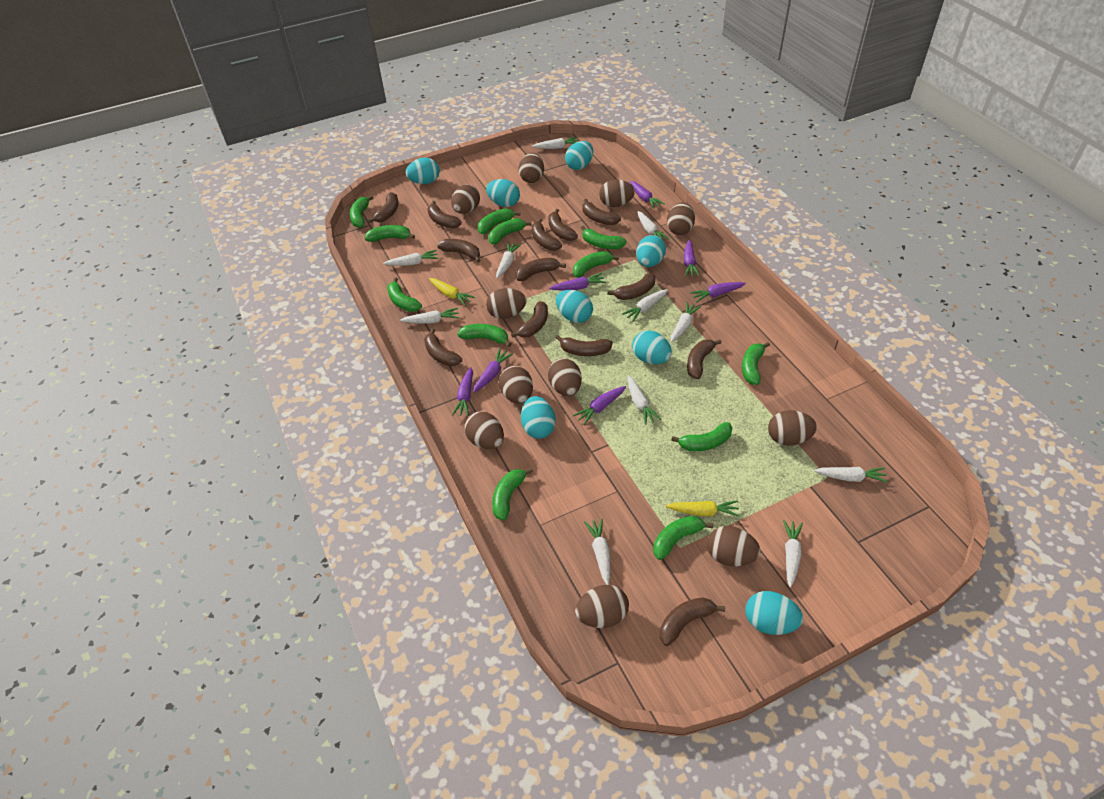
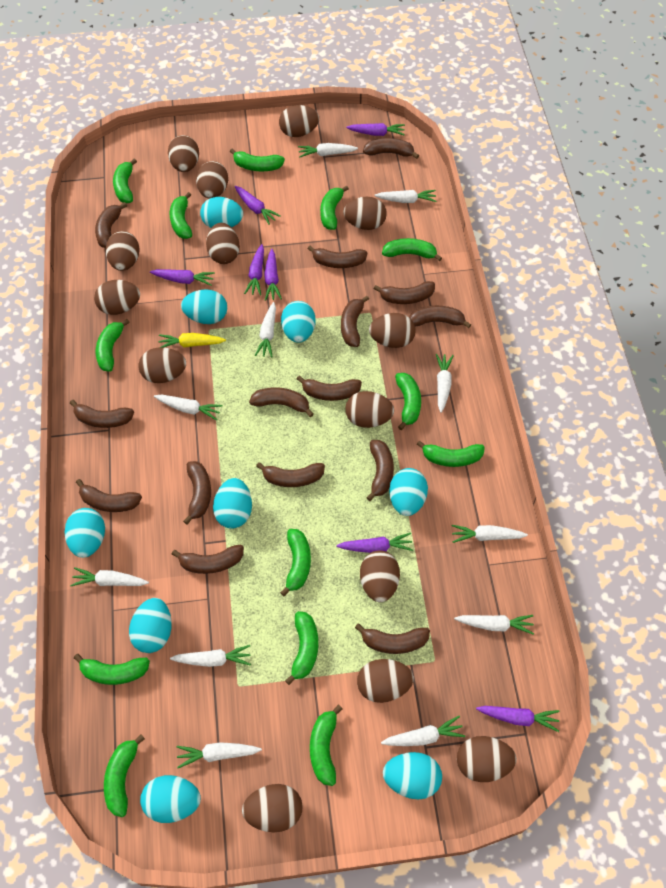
brown banana: 13 -> 15
brown egg: 11 -> 14
green banana: 12 -> 13
turquoise egg: 8 -> 9
yellow carrot: 2 -> 1

